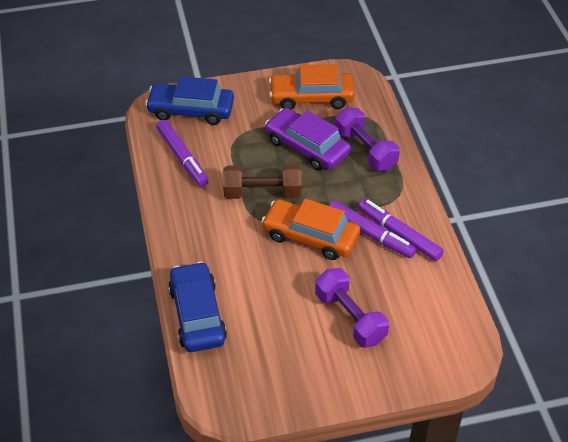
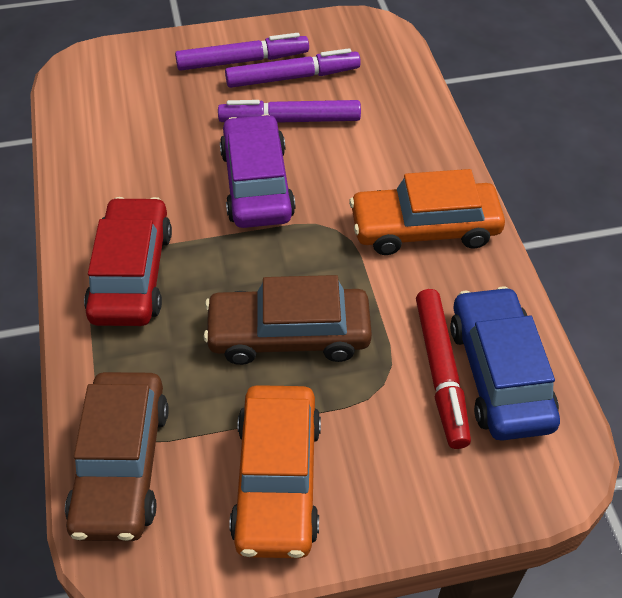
blue car: 2 -> 1
brown car: 0 -> 2
brown dumbbell: 1 -> 0
purple dumbbell: 2 -> 0
red car: 0 -> 1
red marker: 0 -> 1

